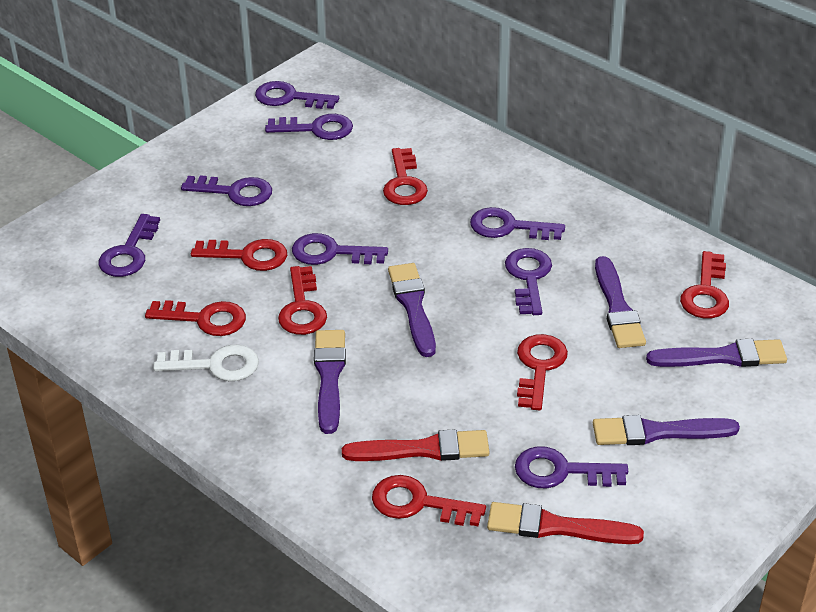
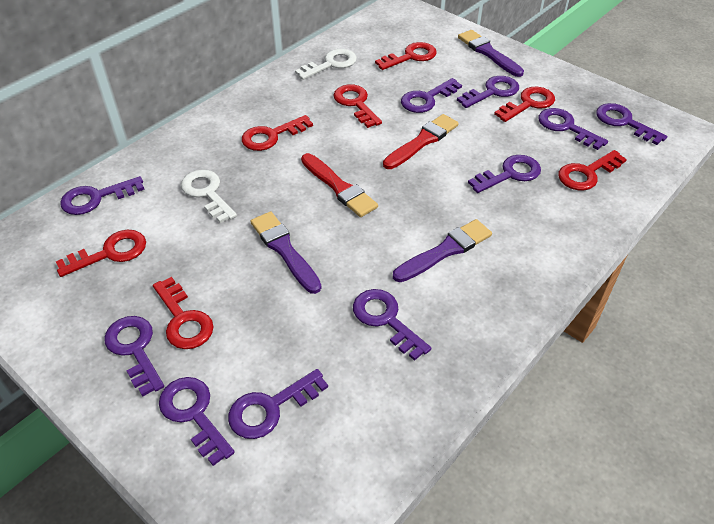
purple brush: 5 -> 3
purple key: 8 -> 10
white key: 1 -> 2

